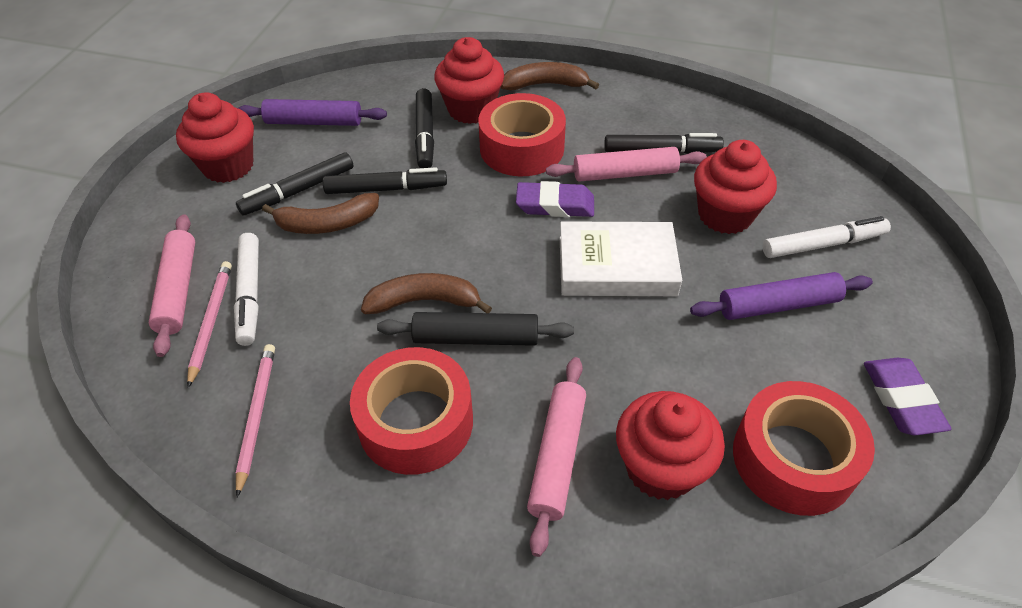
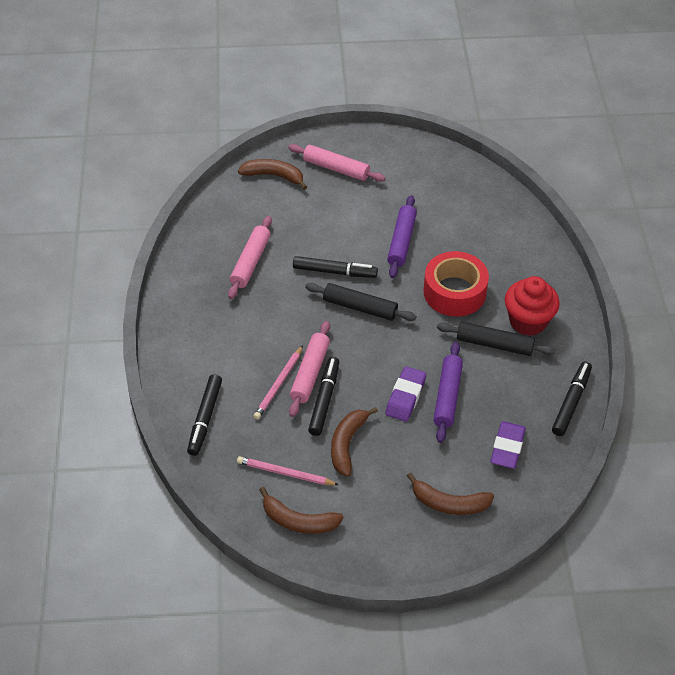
black rolling pin: 1 -> 2
brown banana: 3 -> 4
red cupcake: 4 -> 1
red tape: 3 -> 1
white book: 1 -> 0
white marker: 2 -> 0

